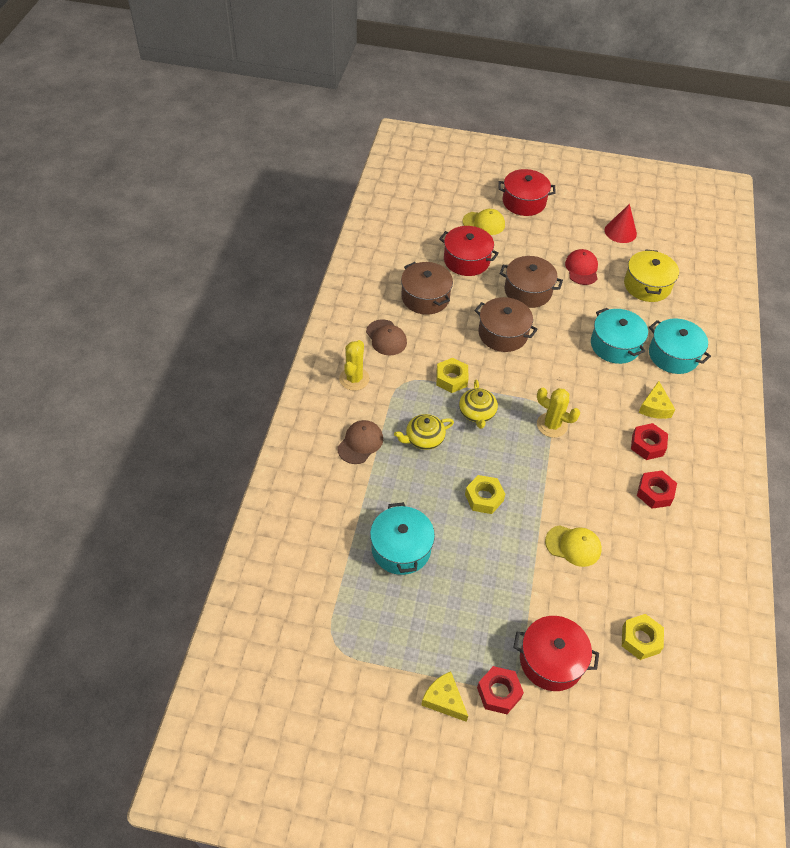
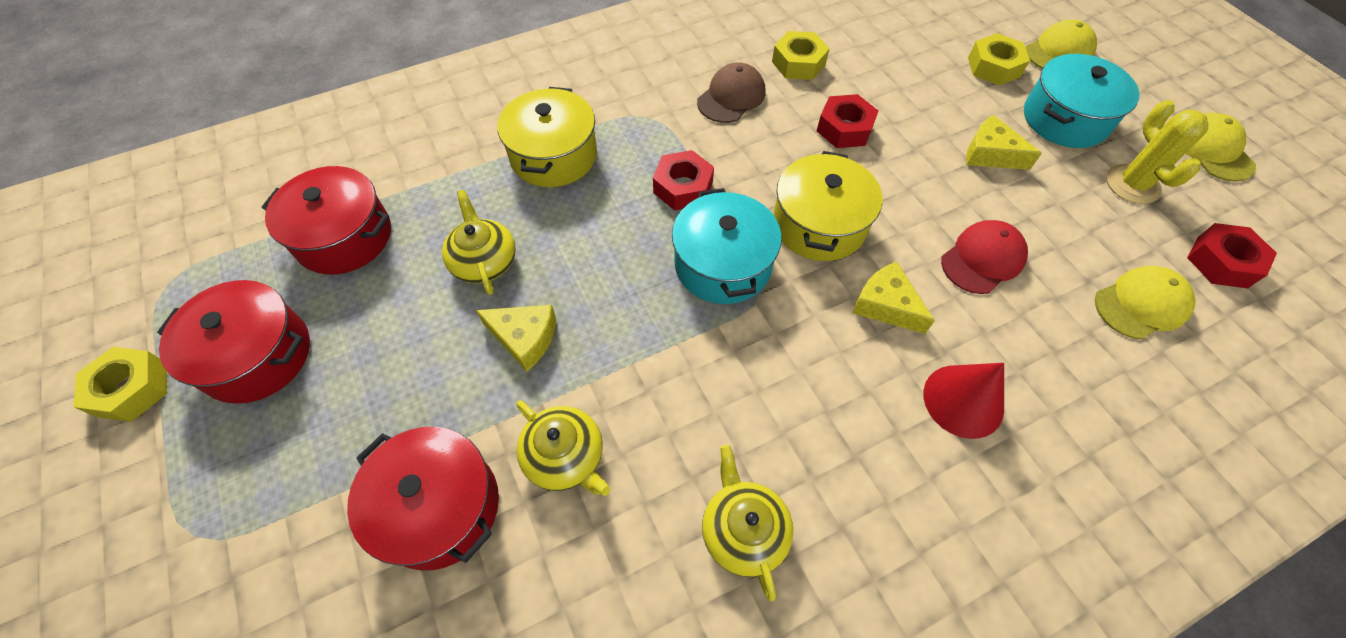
brown cap: 2 -> 1
brown pot: 3 -> 0
turquoise pot: 3 -> 2
yellow cactus: 2 -> 1
yellow cap: 2 -> 3
yellow cheese: 2 -> 3
yellow pot: 1 -> 2
yellow teapot: 2 -> 3

